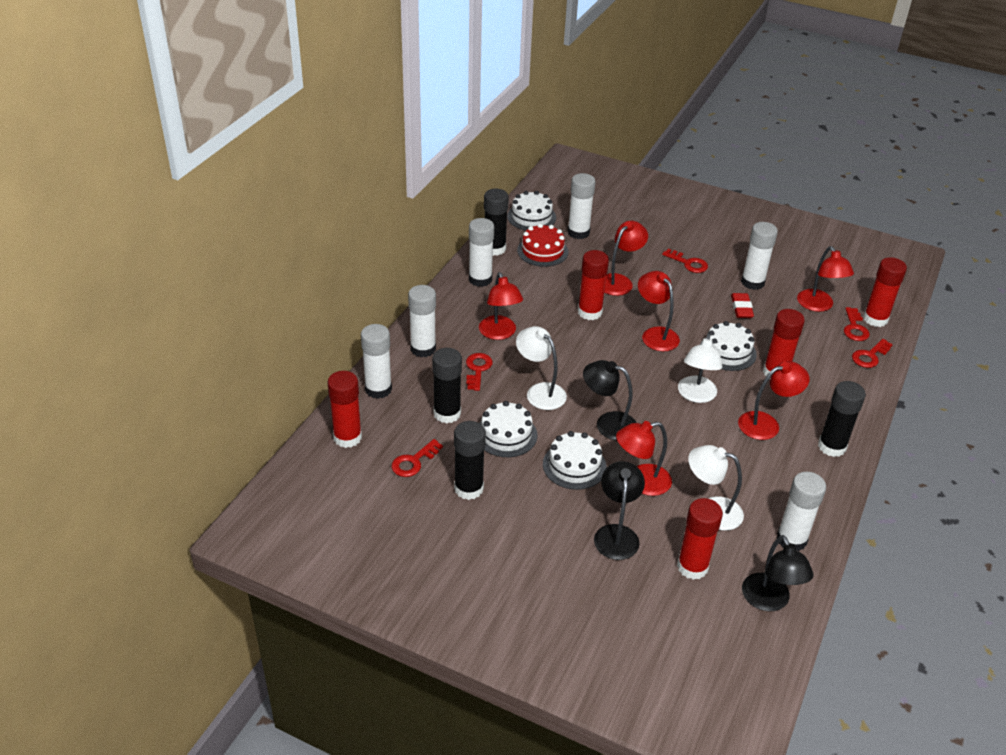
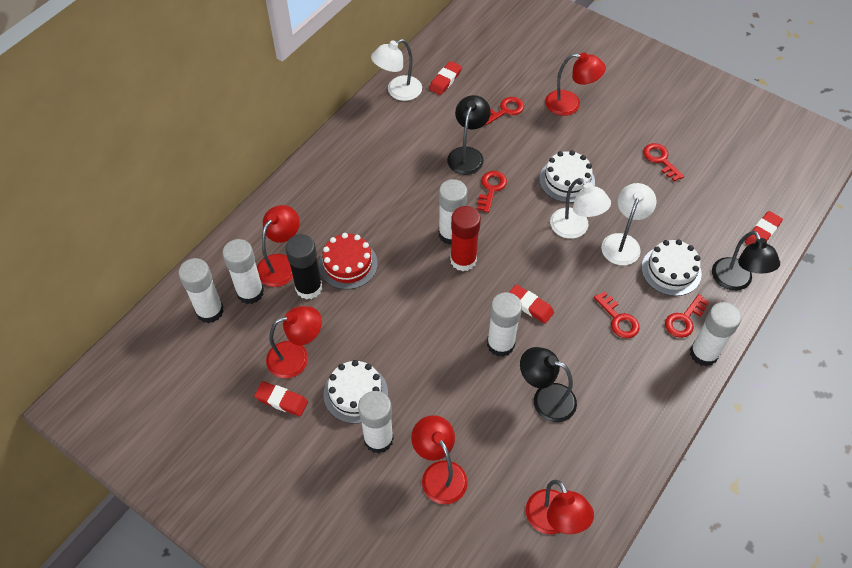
black glue stick: 4 -> 1
red eraser: 1 -> 4
red glue stick: 5 -> 1
red lamp: 6 -> 5
white cake: 4 -> 3

